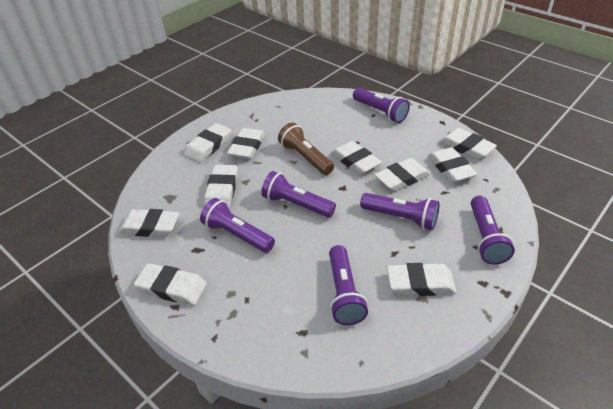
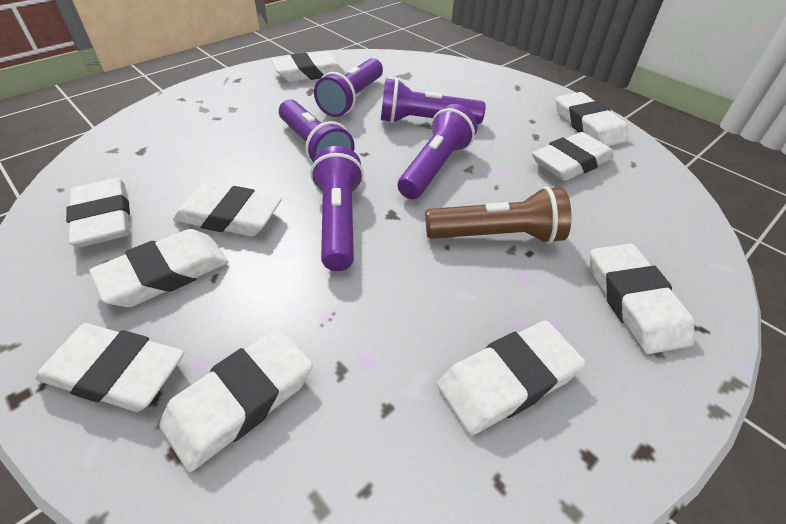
purple flashlight: 6 -> 5

